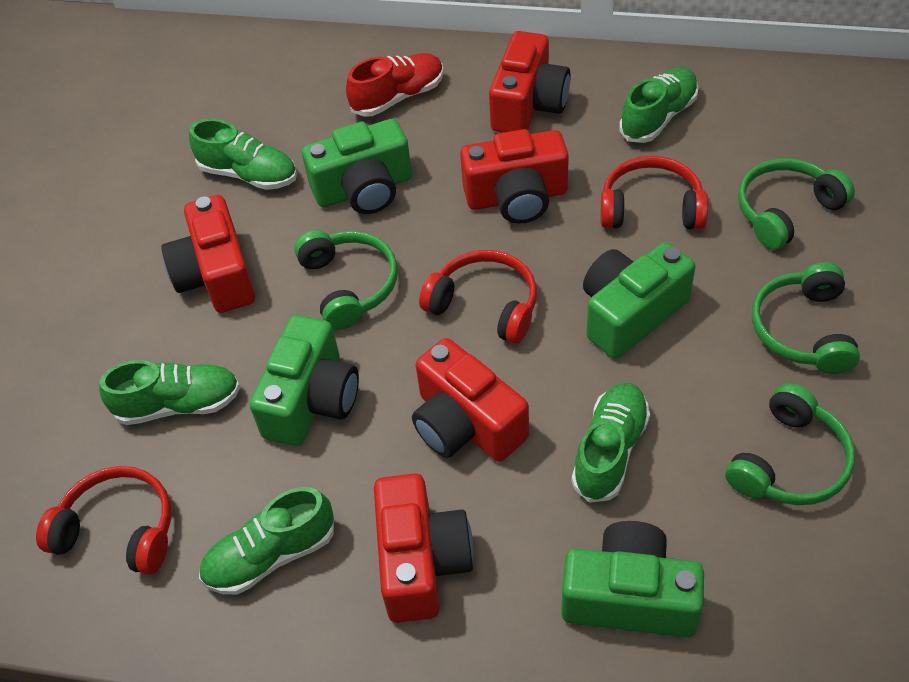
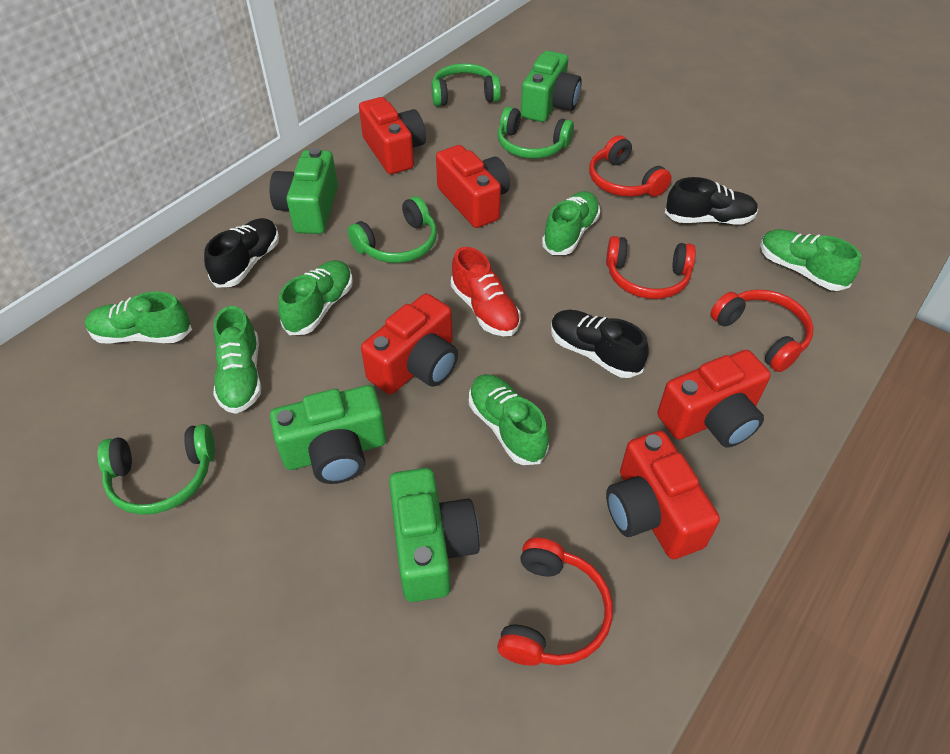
black shoe: 0 -> 3
green shoe: 5 -> 6
red headphones: 3 -> 4

